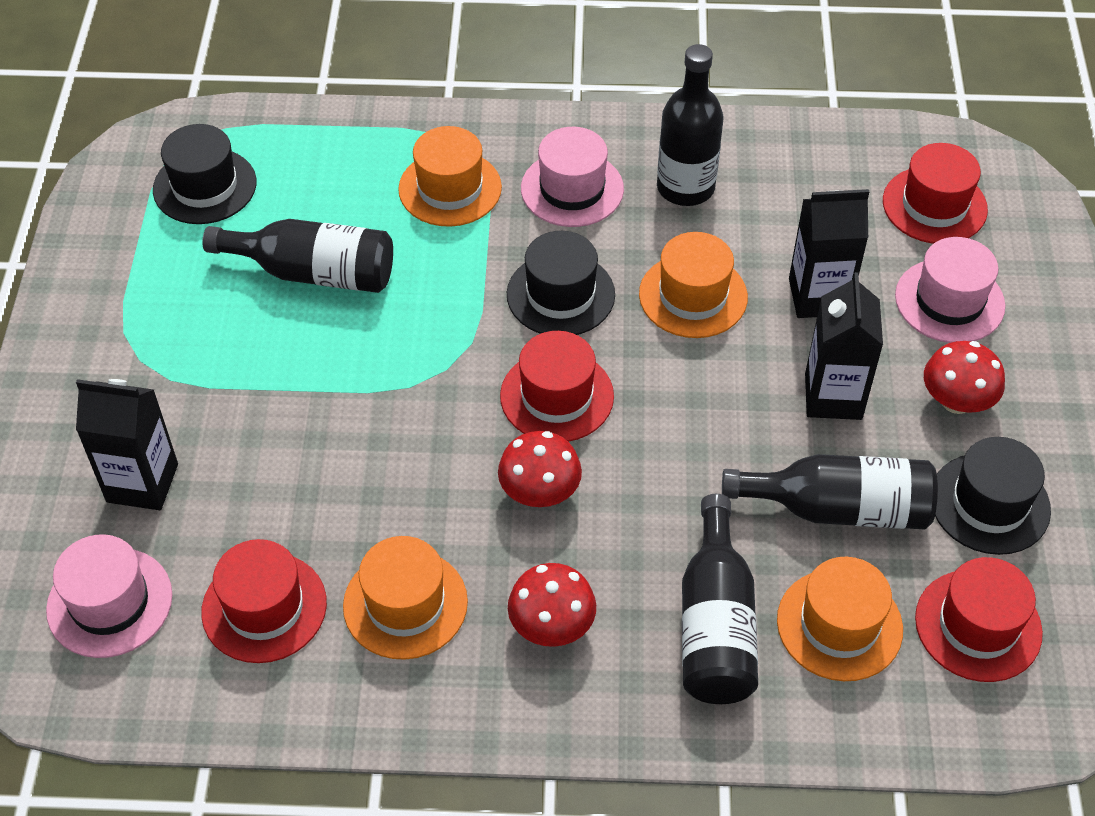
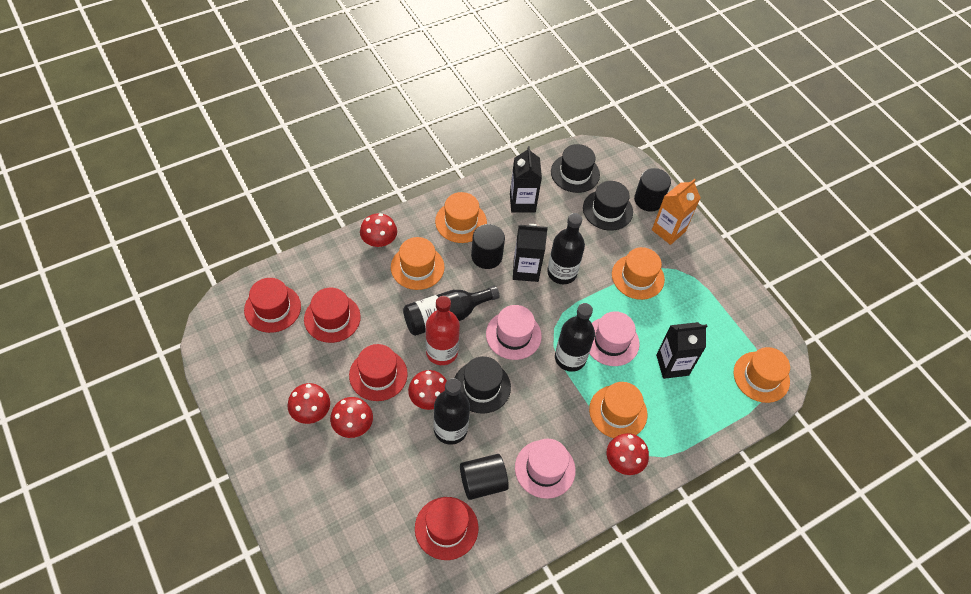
black cylinder: 0 -> 3
orange carton: 0 -> 1
orange hat: 4 -> 5
red bottle: 0 -> 1
red mushroom: 3 -> 5

